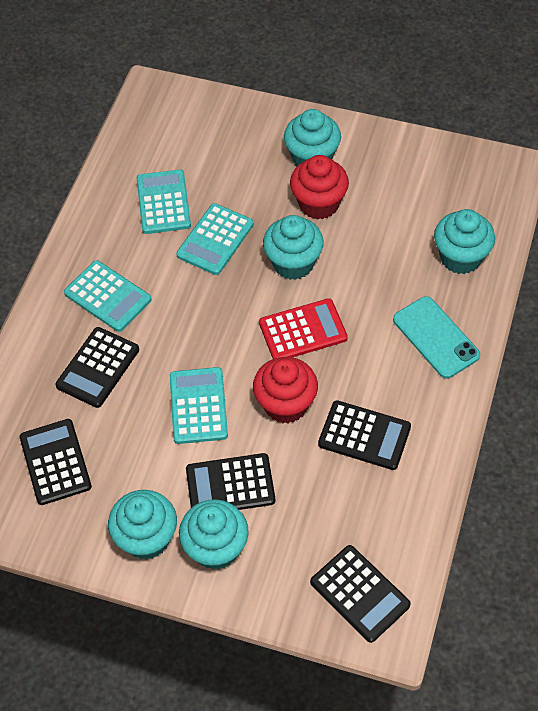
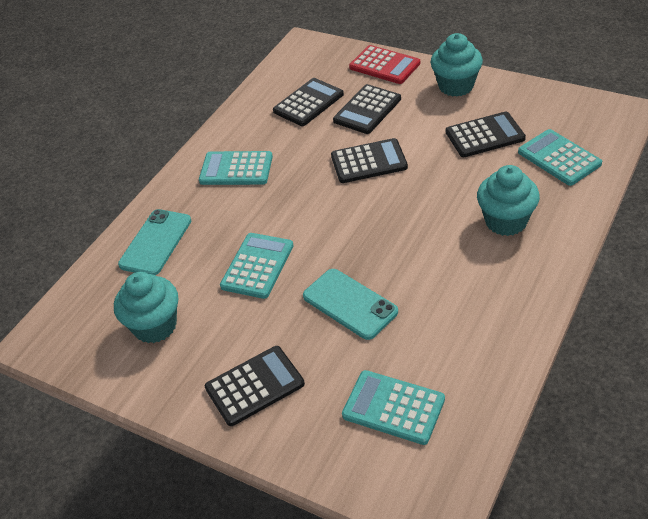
red cupcake: 2 -> 0
turquoise cupcake: 5 -> 3
turquoise phone: 1 -> 2

